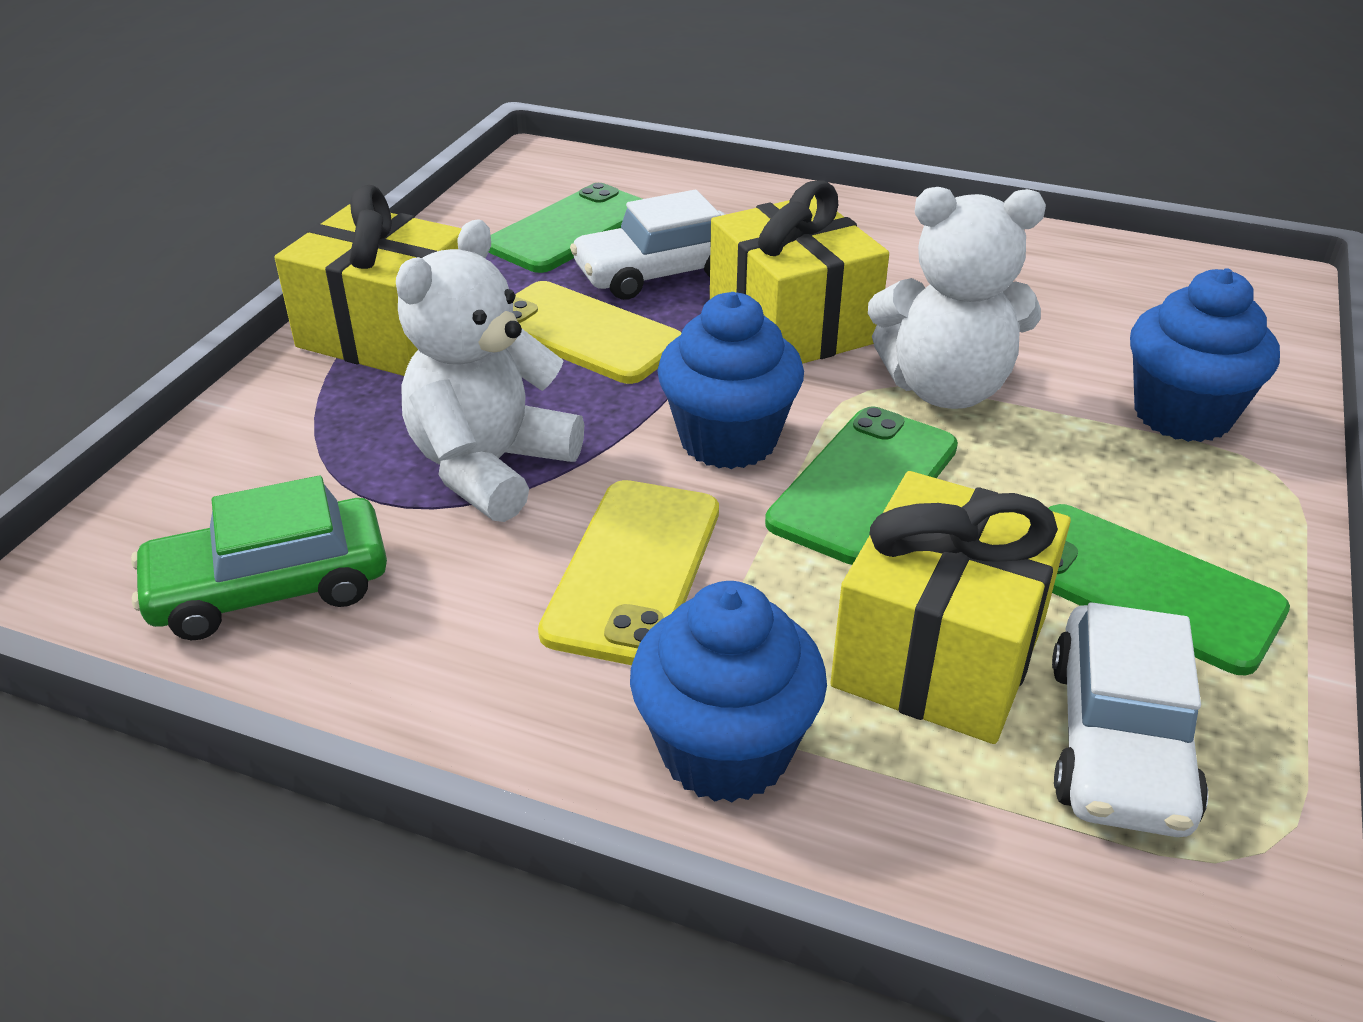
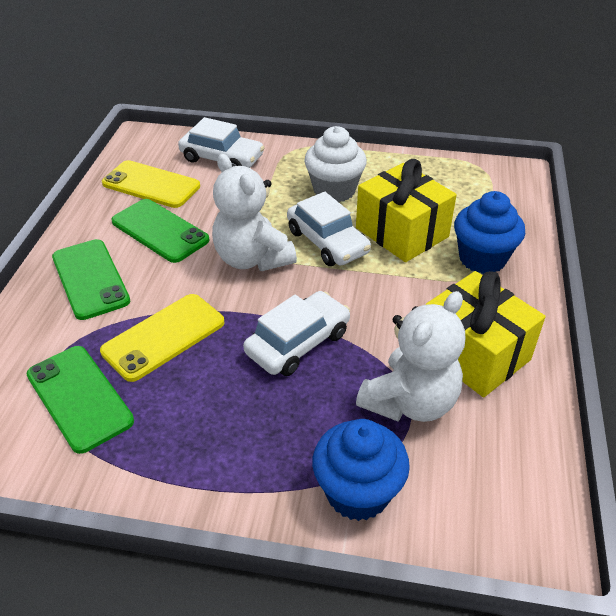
blue cupcake: 3 -> 2
green car: 1 -> 0
white car: 2 -> 3
white cupcake: 0 -> 1
yellow gift: 3 -> 2

